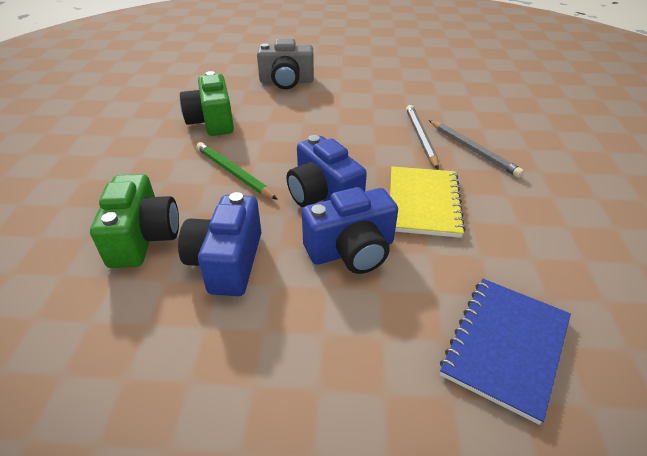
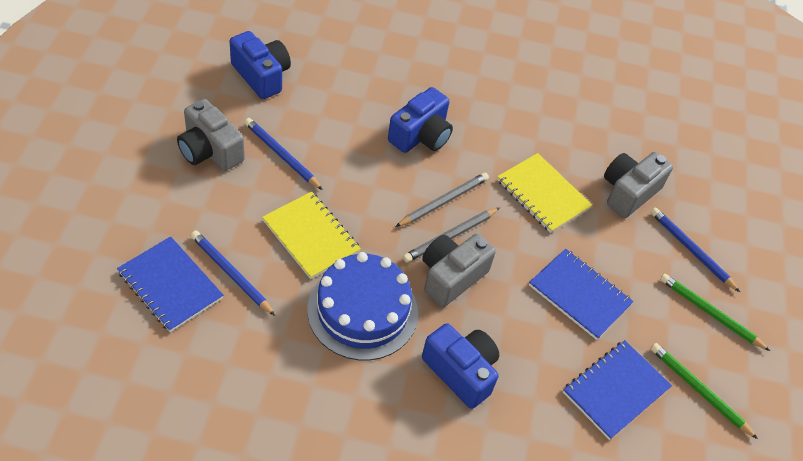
blue cake: 0 -> 1
blue notebook: 1 -> 3
blue pencil: 0 -> 3
green camera: 2 -> 0
green pencil: 1 -> 2
grey camera: 1 -> 3
yellow notebook: 1 -> 2

